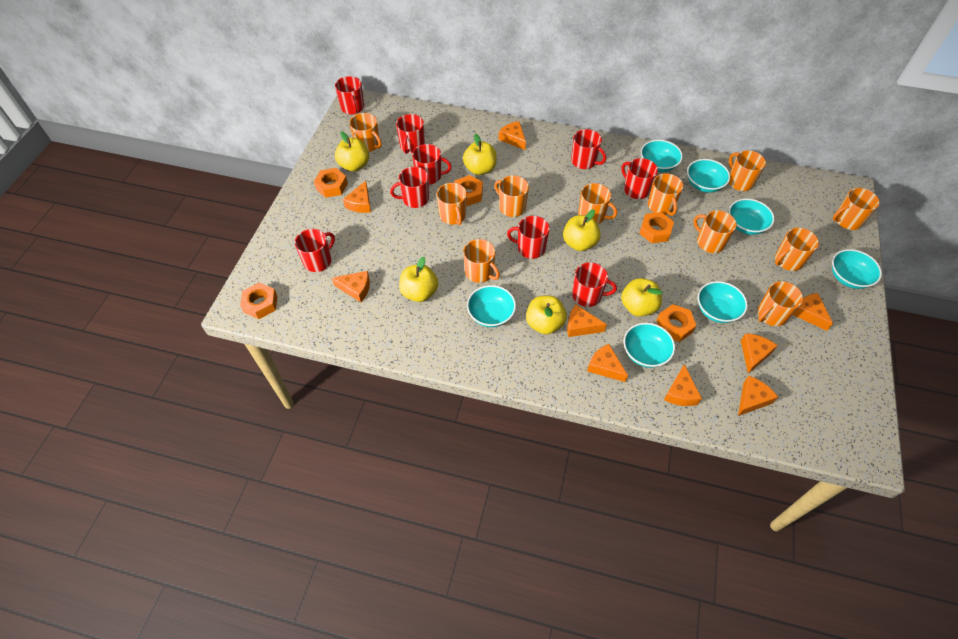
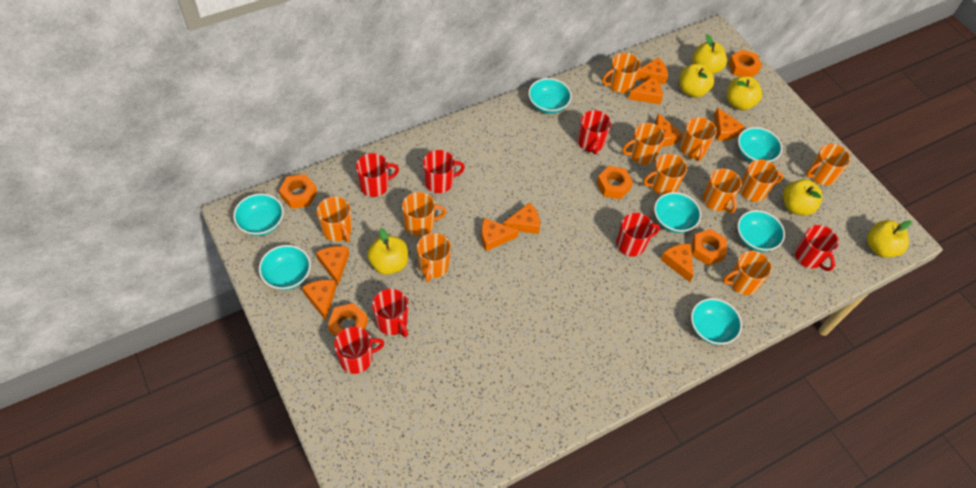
red mug: 9 -> 7

